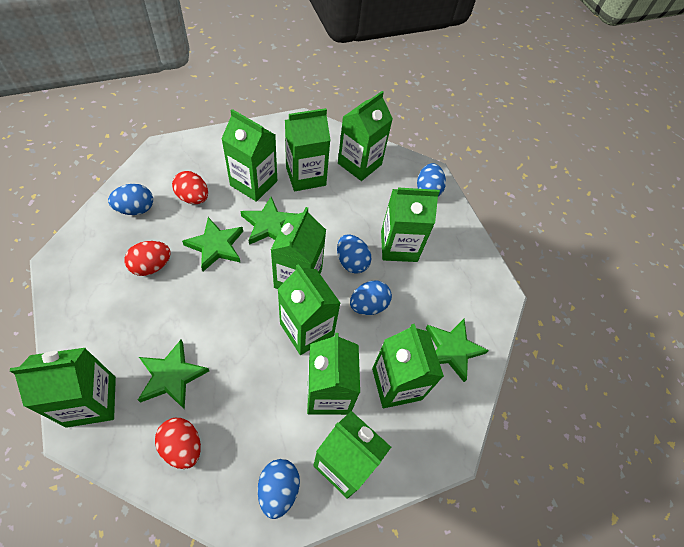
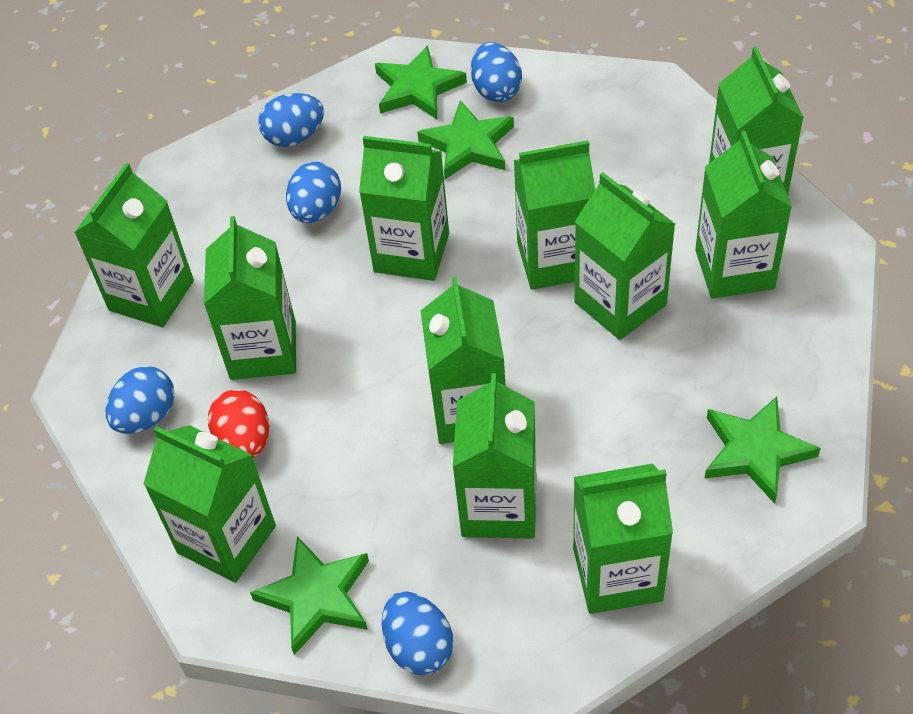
green carton: 10 -> 11
red egg: 3 -> 1

